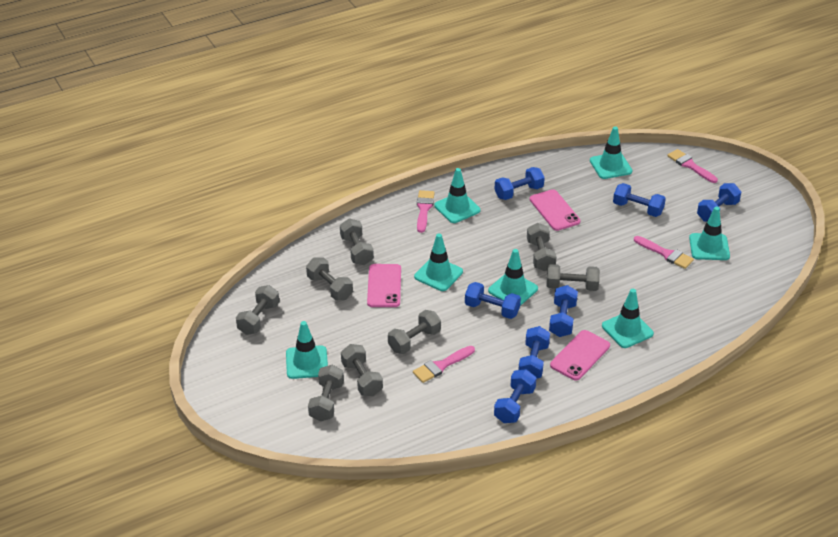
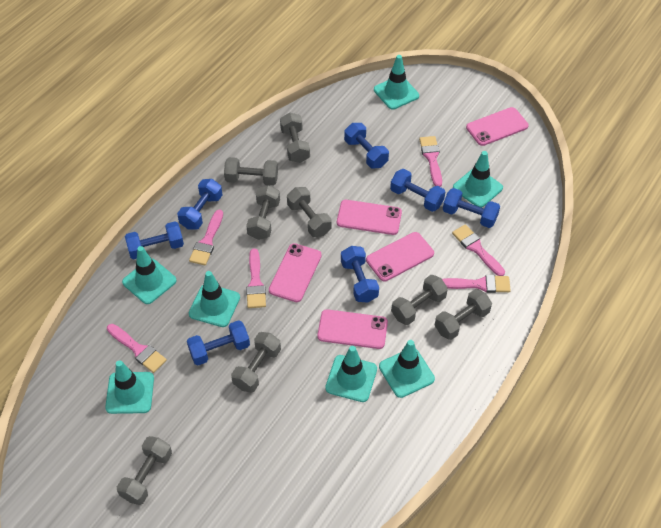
pink brush: 4 -> 6
pink phone: 3 -> 5

